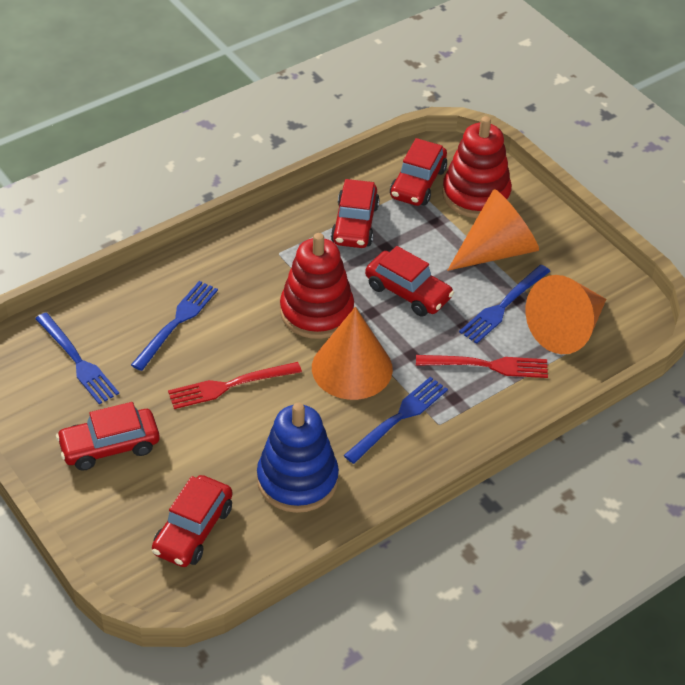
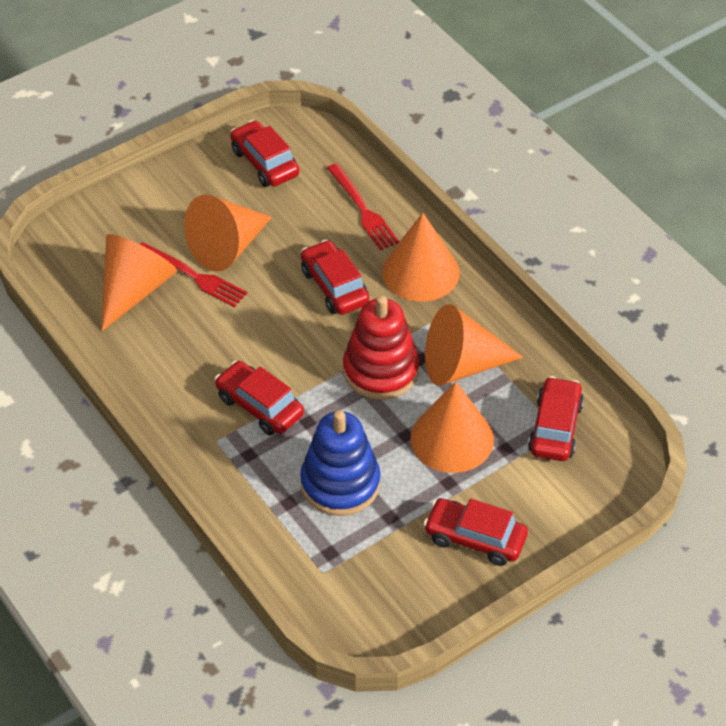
blue fork: 4 -> 0
orange cone: 3 -> 5
red stacking toy: 2 -> 1

